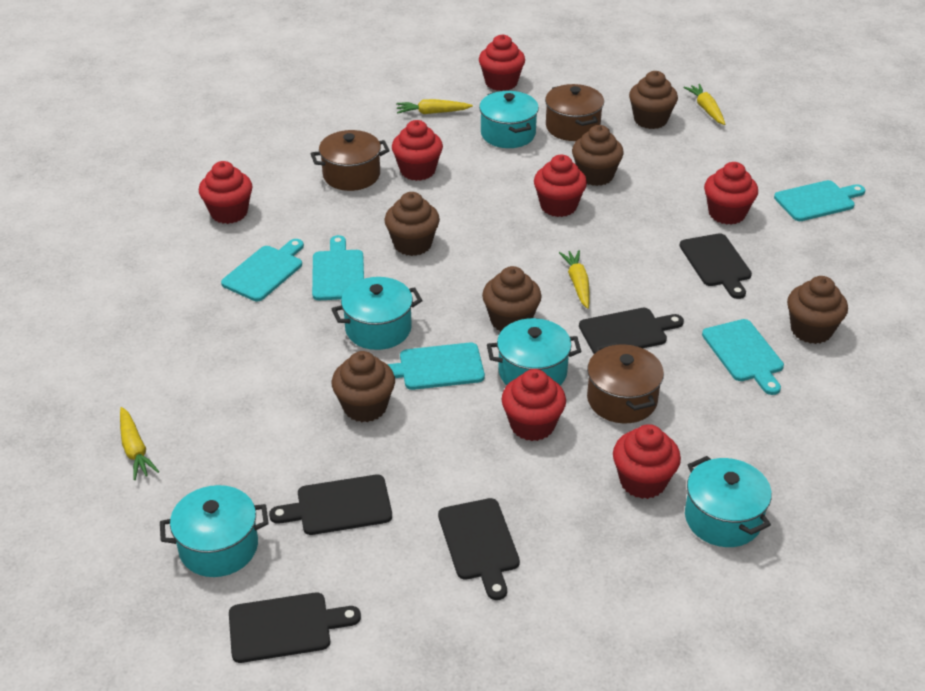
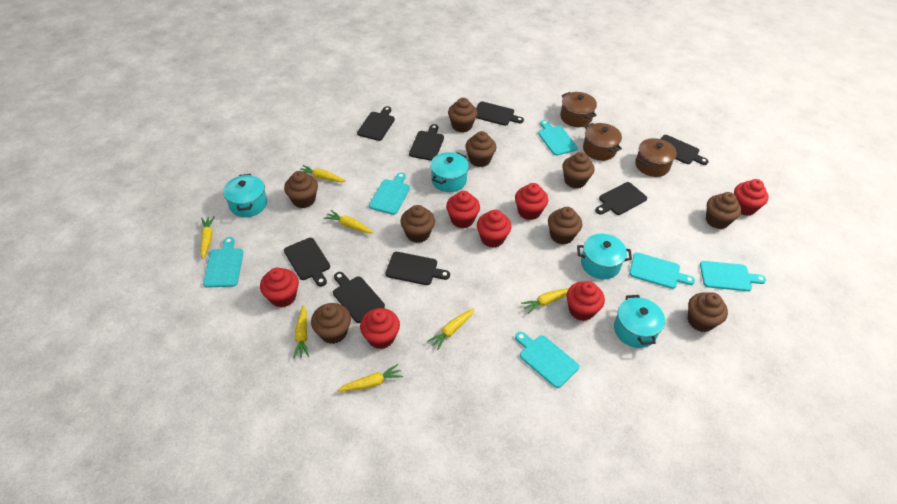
black cutting board: 5 -> 8
brown cupcake: 6 -> 9
turquoise cutting board: 5 -> 6
turquoise pot: 5 -> 4
yellow carrot: 4 -> 7

